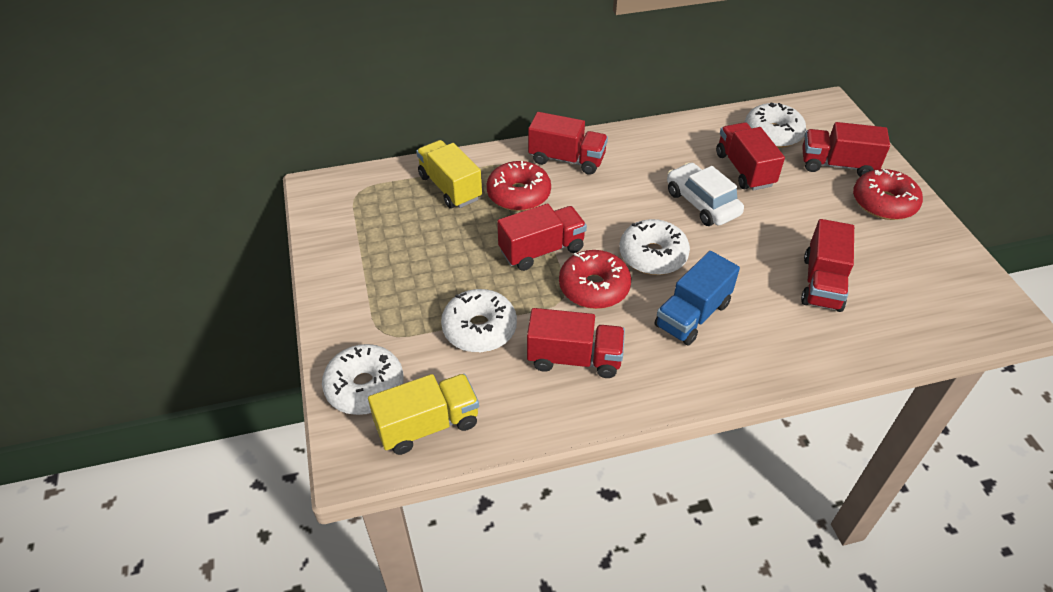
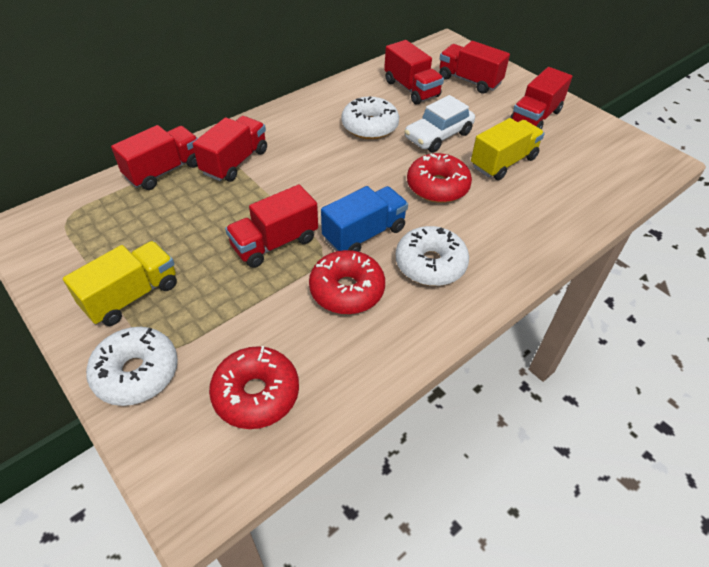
white donut: 4 -> 3

